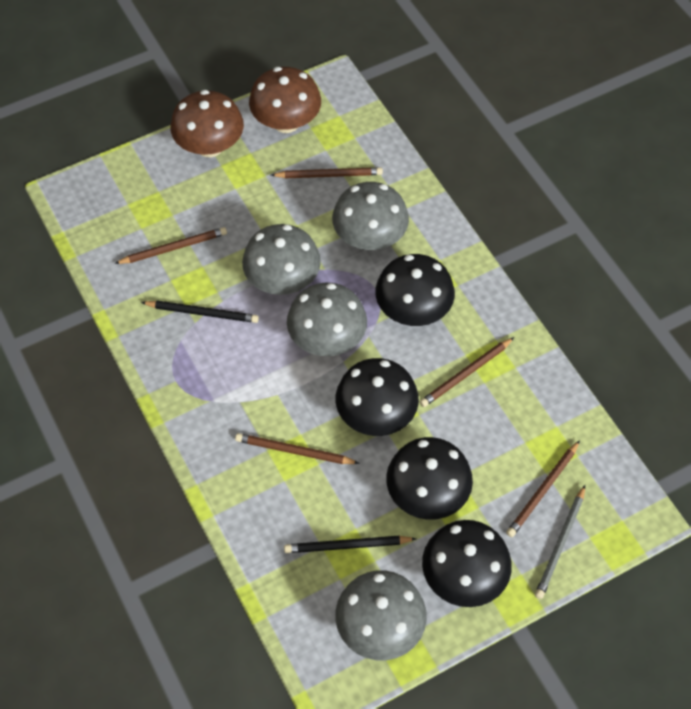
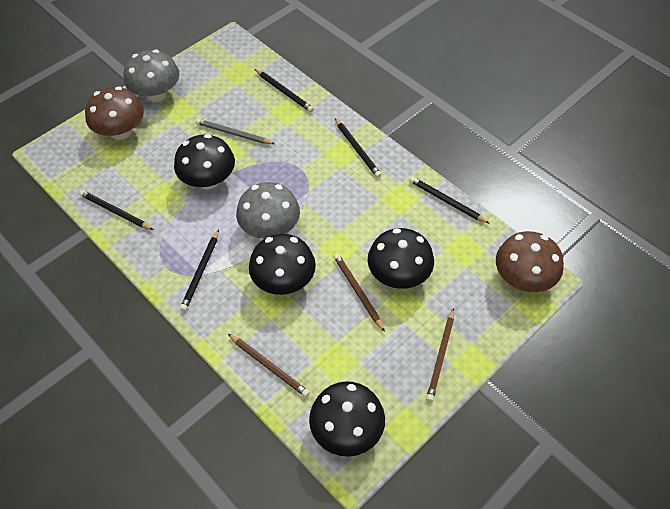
black pencil: 2 -> 5
brown pencil: 5 -> 3
grey mushroom: 4 -> 2

